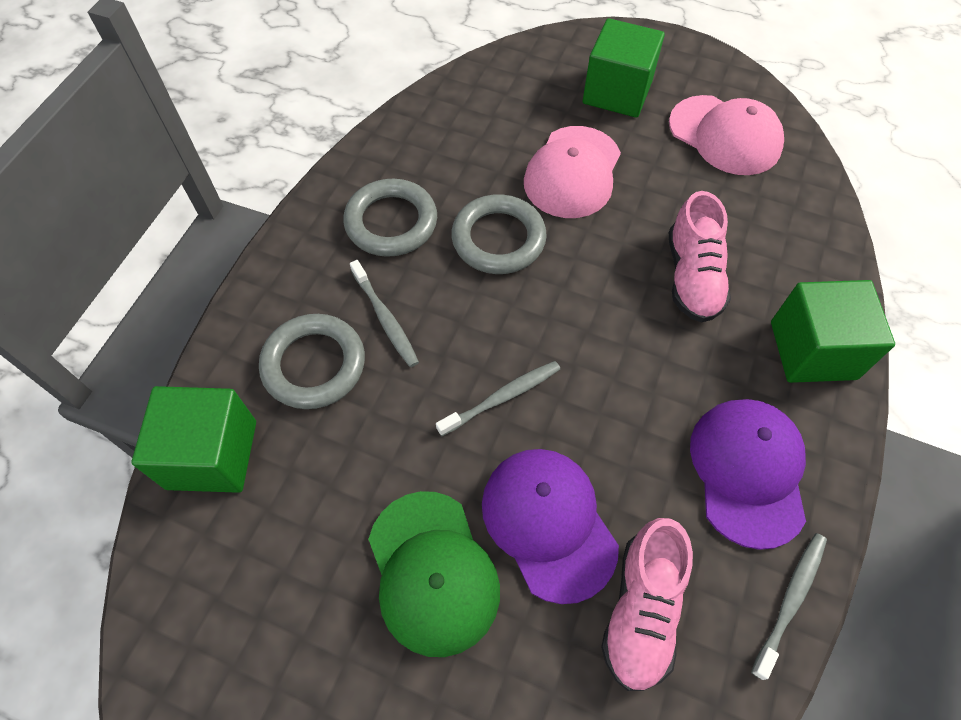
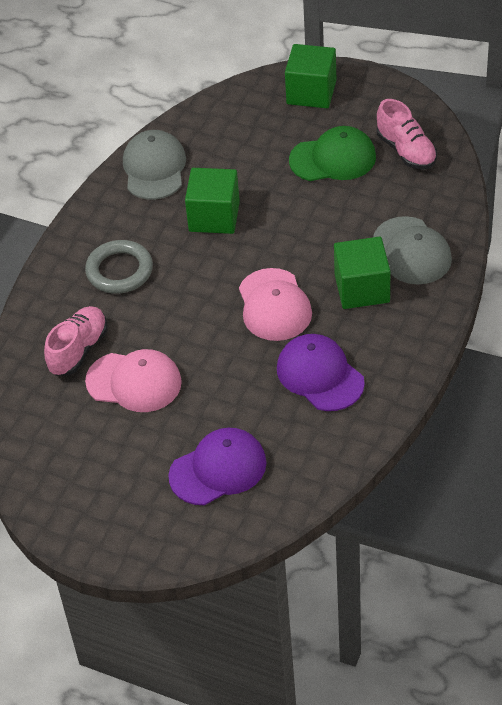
grey cap: 0 -> 2
grey ring: 3 -> 1
grey toothbrush: 3 -> 0

